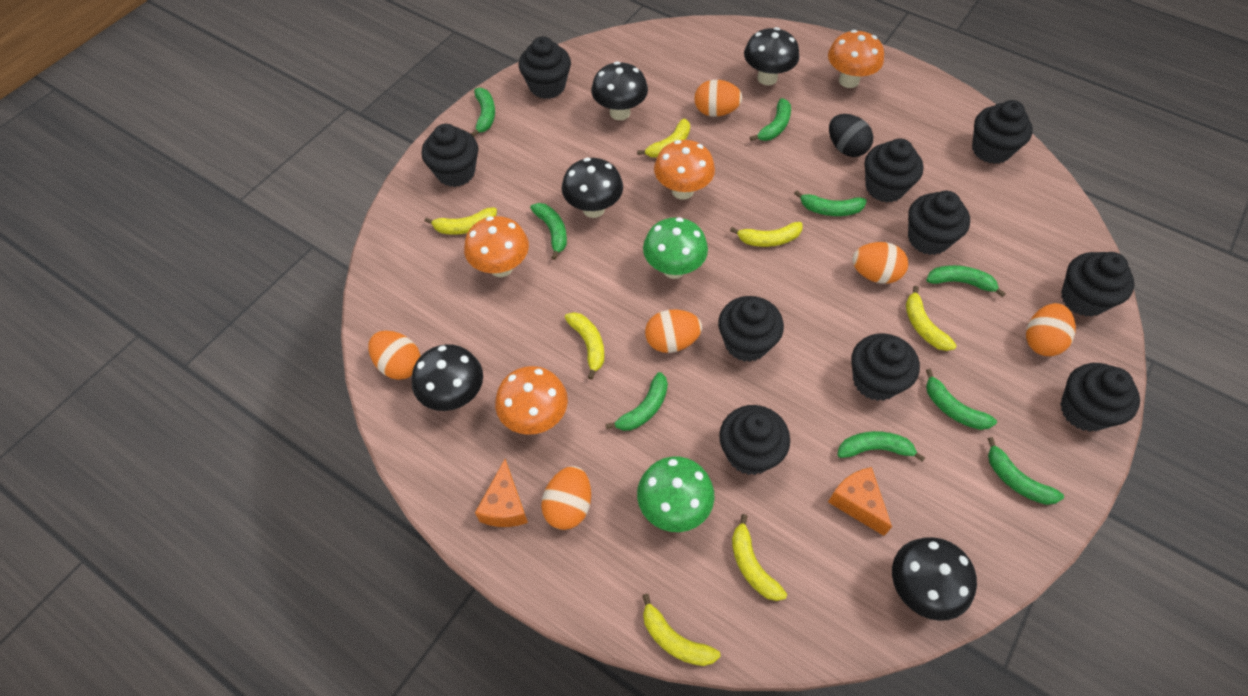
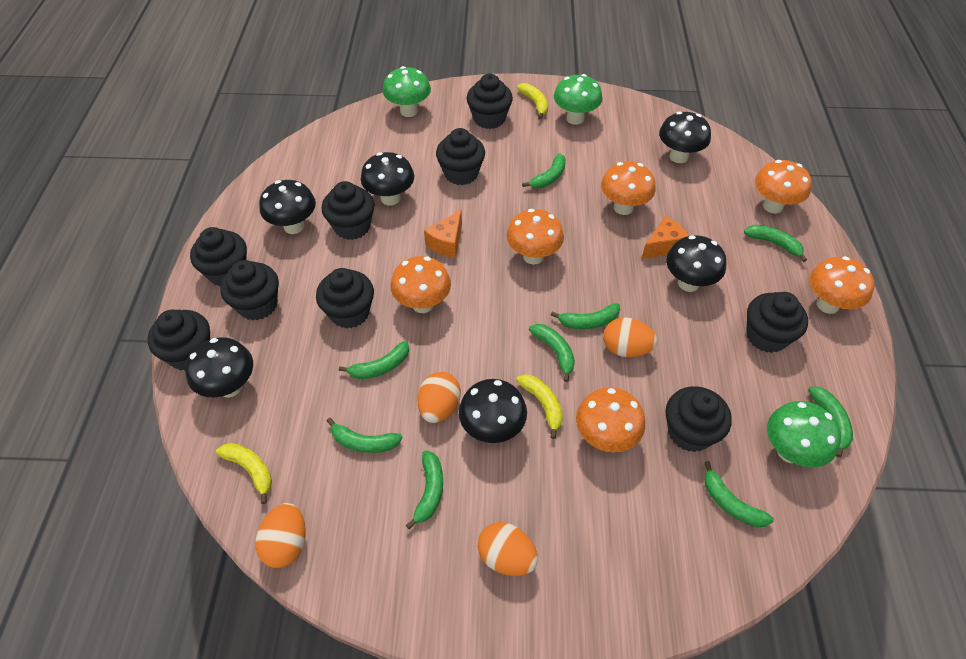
black cupcake: 10 -> 9
black egg: 1 -> 0
black mushroom: 5 -> 6
green mushroom: 2 -> 3
orange egg: 6 -> 4
orange mushroom: 4 -> 6
yellow banana: 7 -> 3

